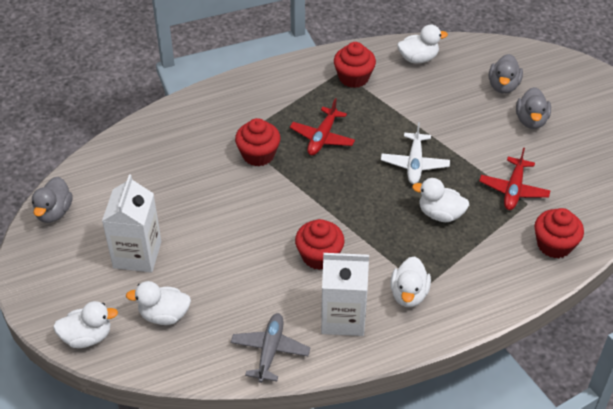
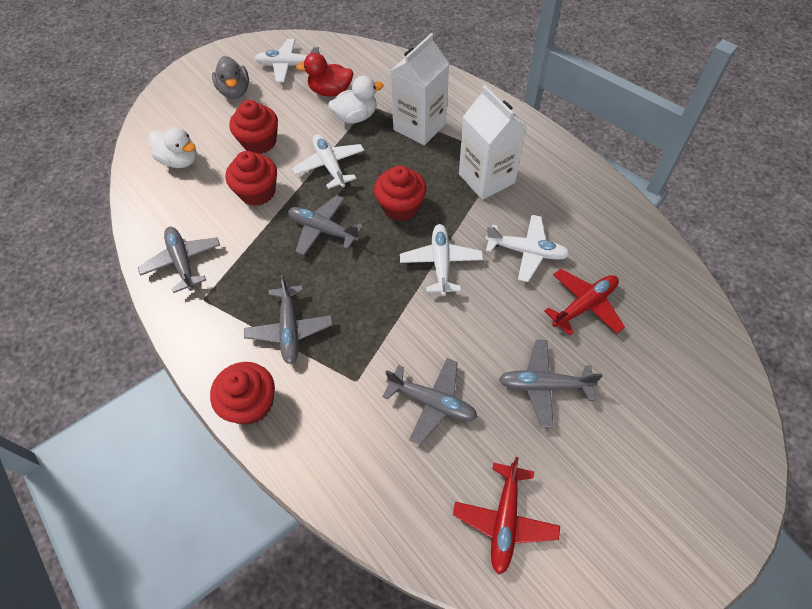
grey duck: 3 -> 1
grey plane: 1 -> 5
red duck: 0 -> 1
white duck: 5 -> 2
white plane: 1 -> 4

